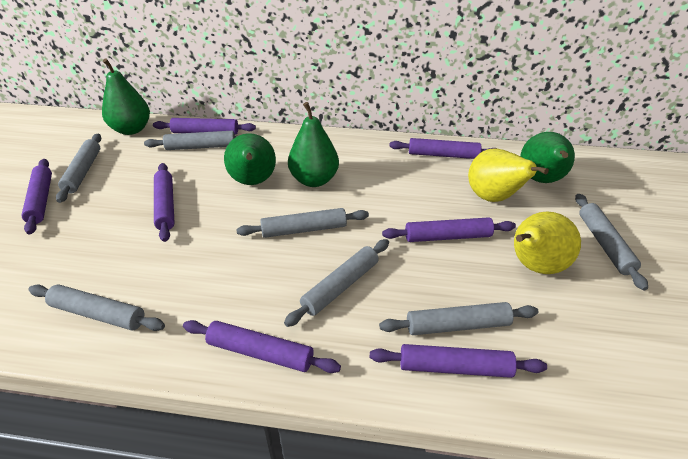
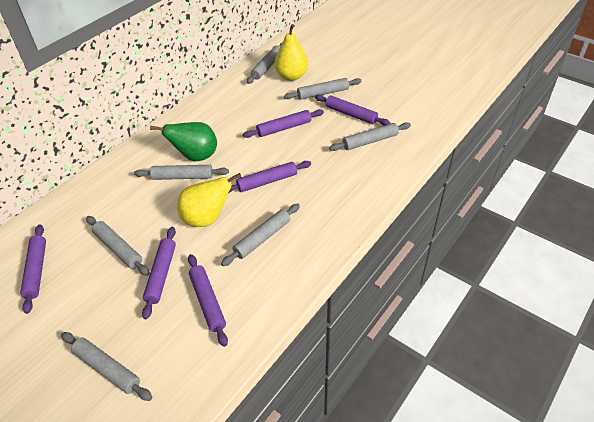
green pear: 4 -> 1
purple rolling pin: 7 -> 6

